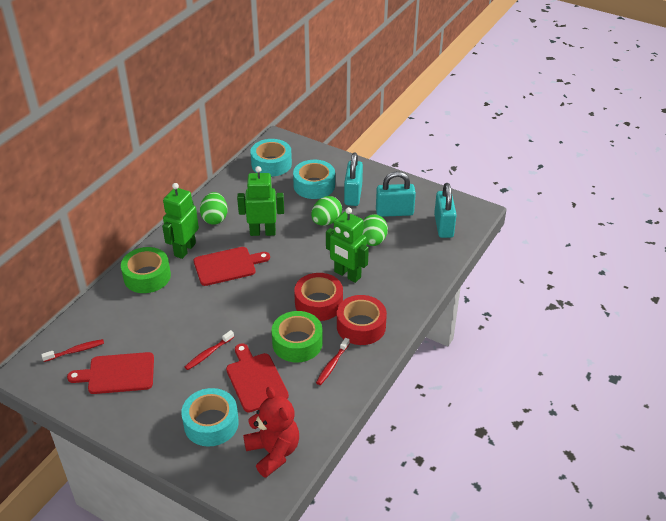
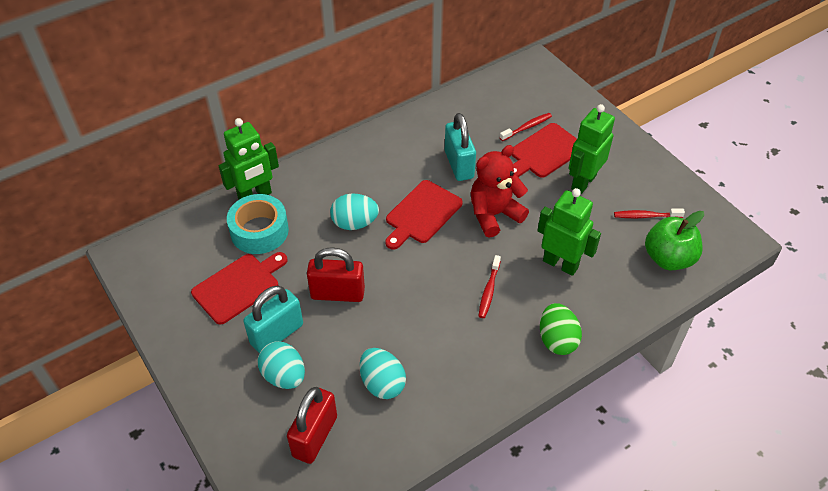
green apple: 0 -> 1
green egg: 3 -> 1
green tape: 2 -> 0
red padlock: 0 -> 2
red tape: 2 -> 0
turquoise egg: 0 -> 3
turquoise padlock: 3 -> 2
turquoise tape: 3 -> 1

